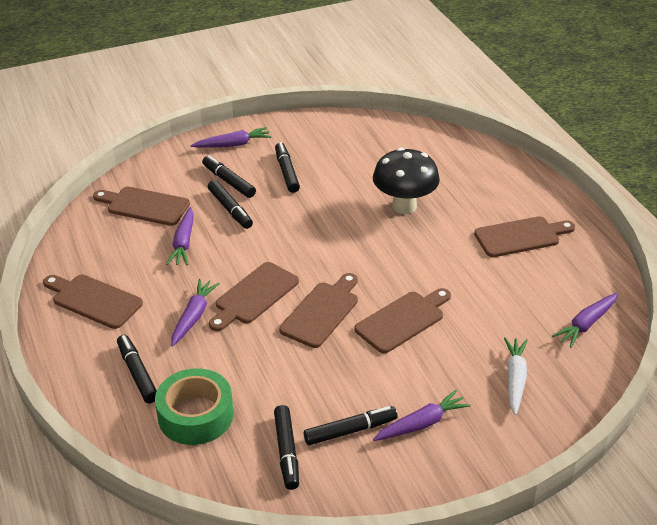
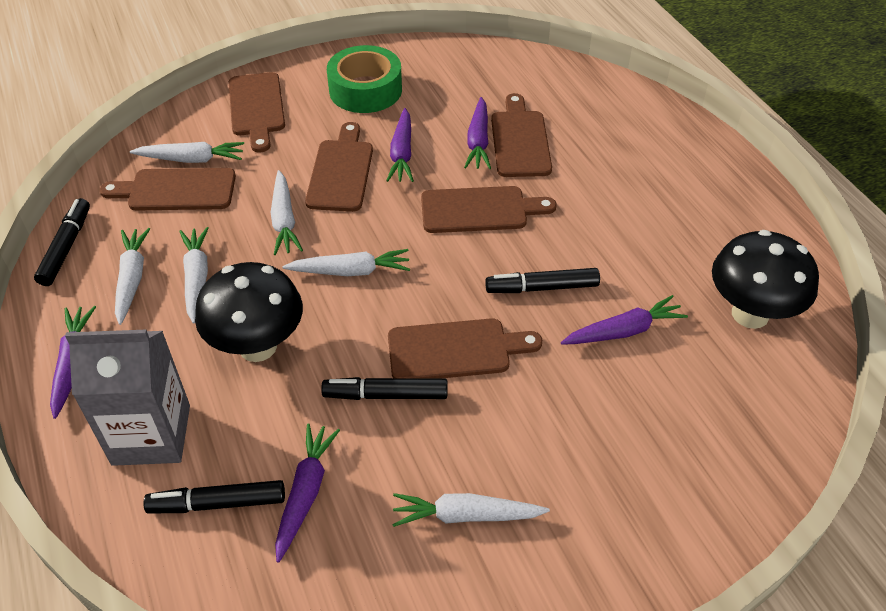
black marker: 6 -> 4
black mushroom: 1 -> 2
grey carton: 0 -> 1
white carrot: 1 -> 6

